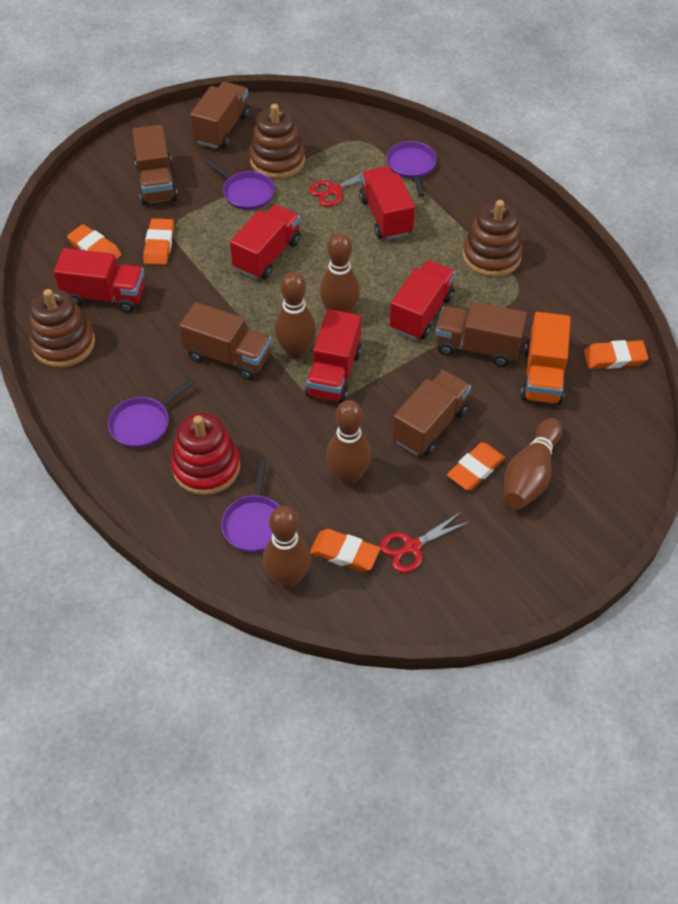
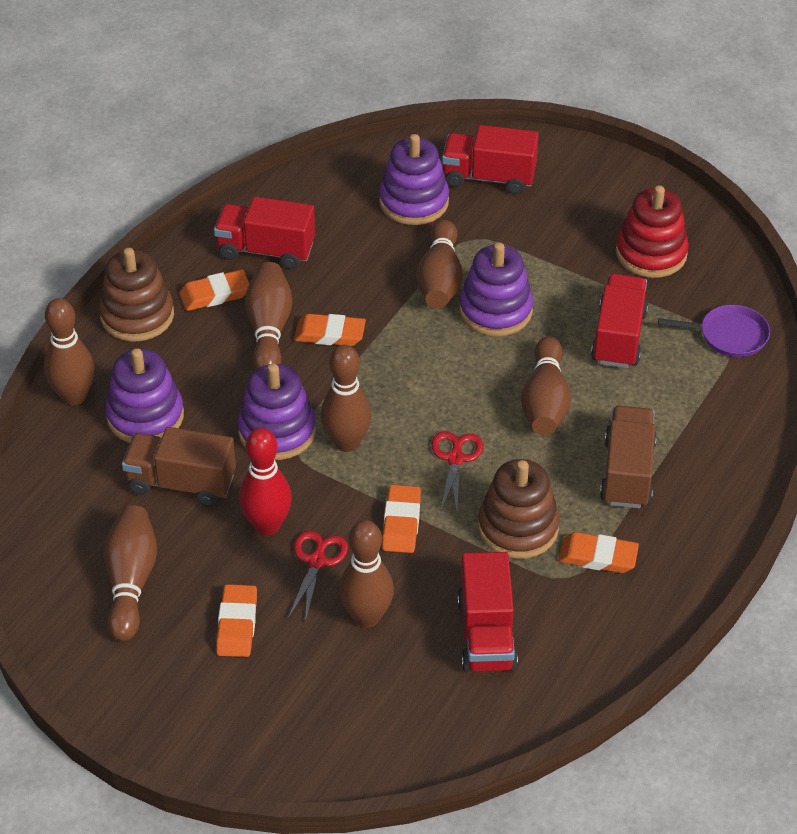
brown bowling pin: 5 -> 7
brown stacking toy: 3 -> 2
brown truck: 5 -> 2
orange truck: 1 -> 0
purple pan: 4 -> 1
purple stacking toy: 0 -> 4
red bowling pin: 0 -> 1
red truck: 5 -> 4

